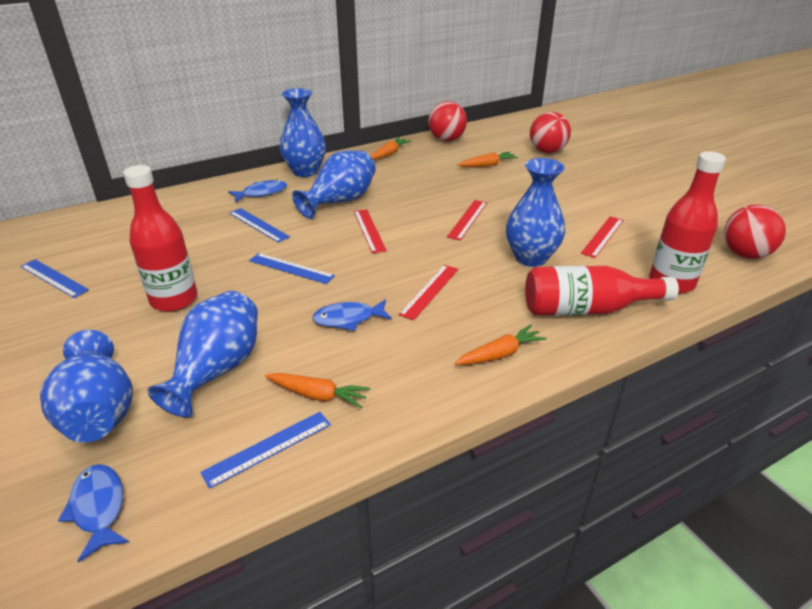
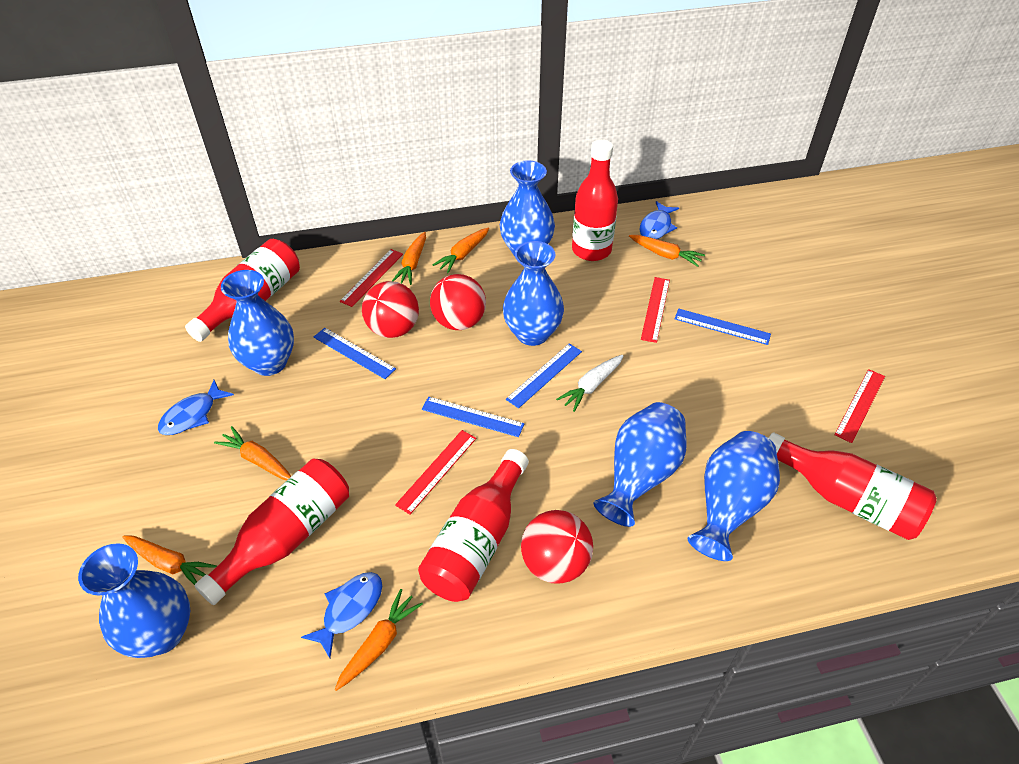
blue vase: 5 -> 6
orange carrot: 4 -> 6
red bottle: 3 -> 5
white carrot: 0 -> 1

